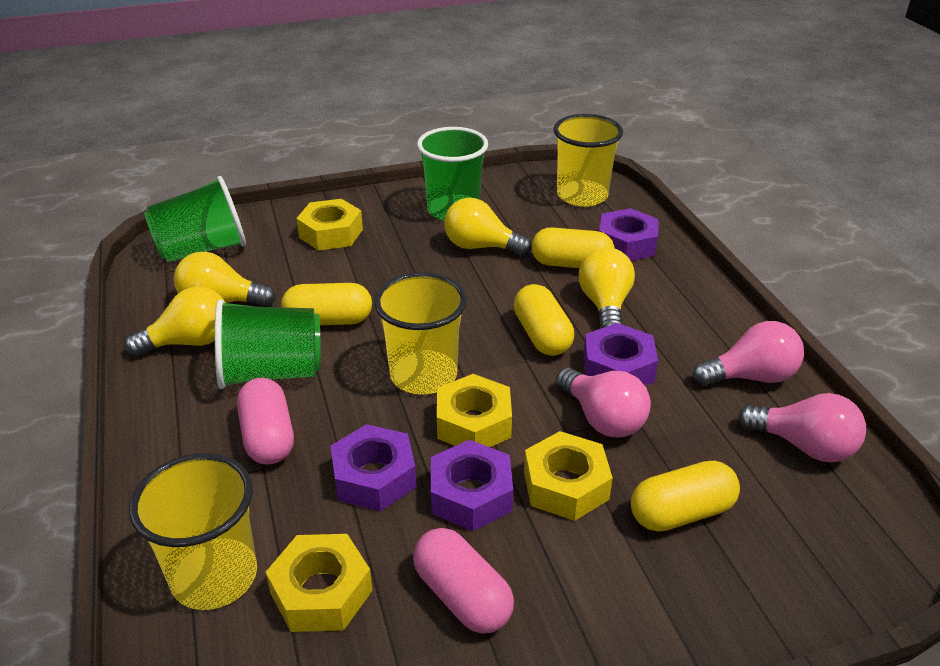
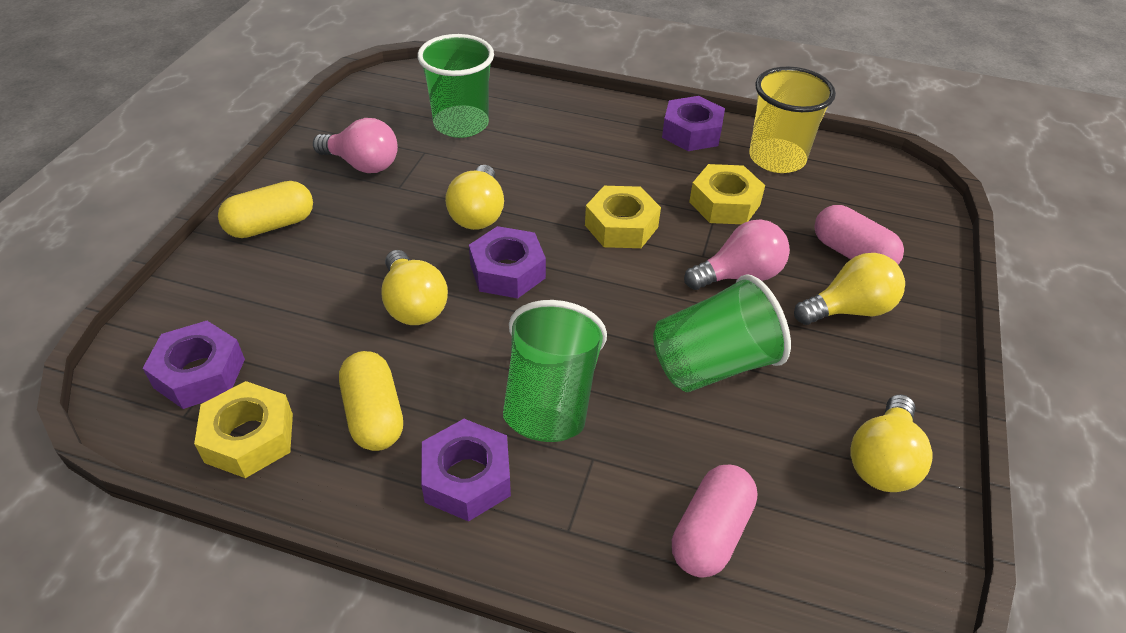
pink light bulb: 3 -> 2
yellow capsule: 4 -> 2
yellow cup: 3 -> 1
yellow nut: 4 -> 3

